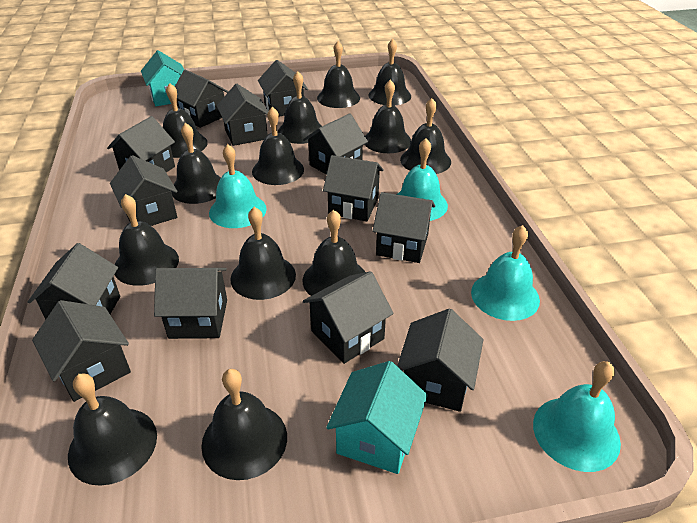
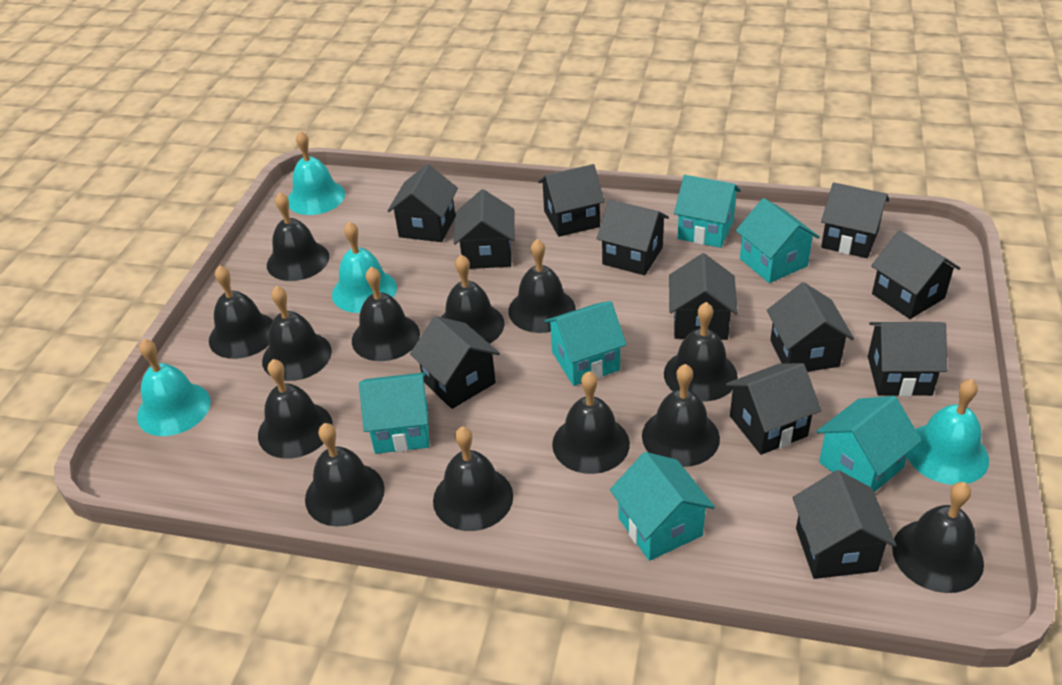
black house: 13 -> 12
turquoise house: 2 -> 6

